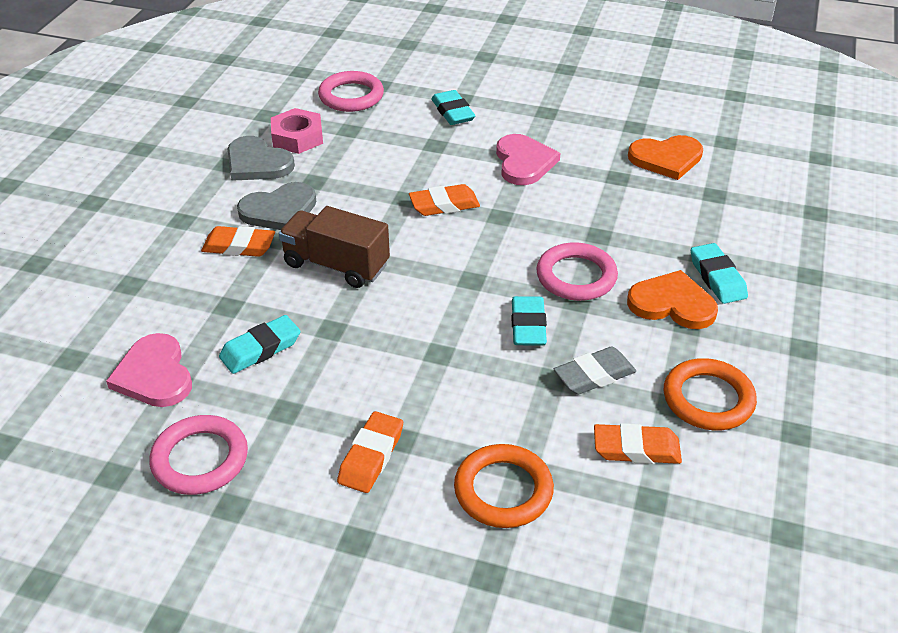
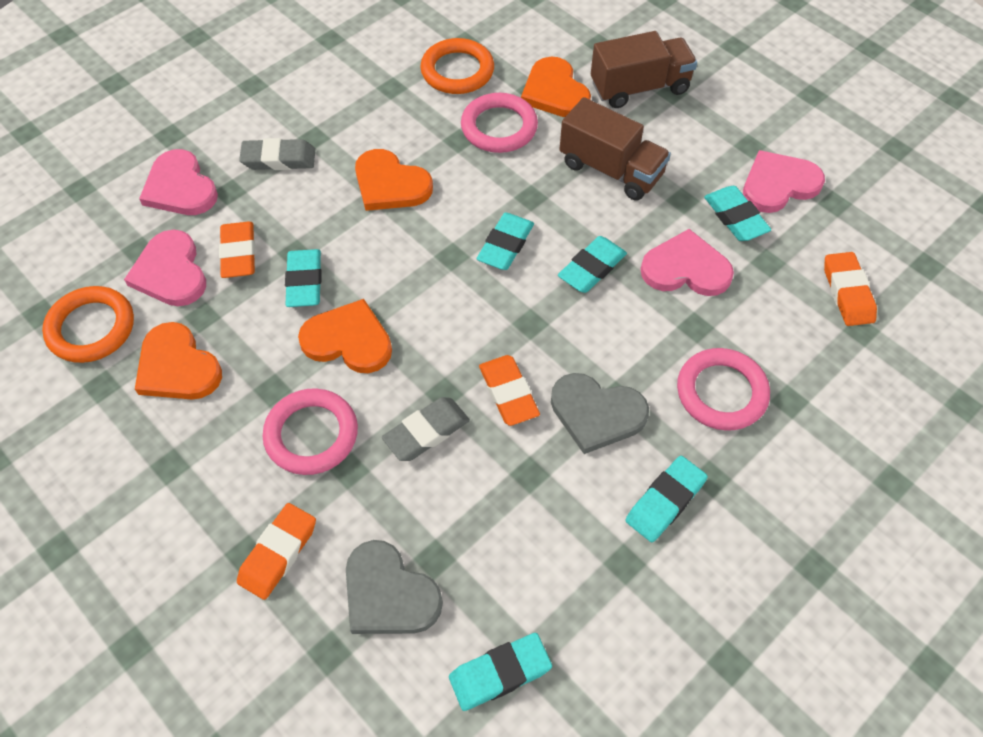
brown truck: 1 -> 2
grey eraser: 1 -> 2
orange heart: 2 -> 4
pink heart: 2 -> 4
pink nut: 1 -> 0
turquoise eraser: 4 -> 6

